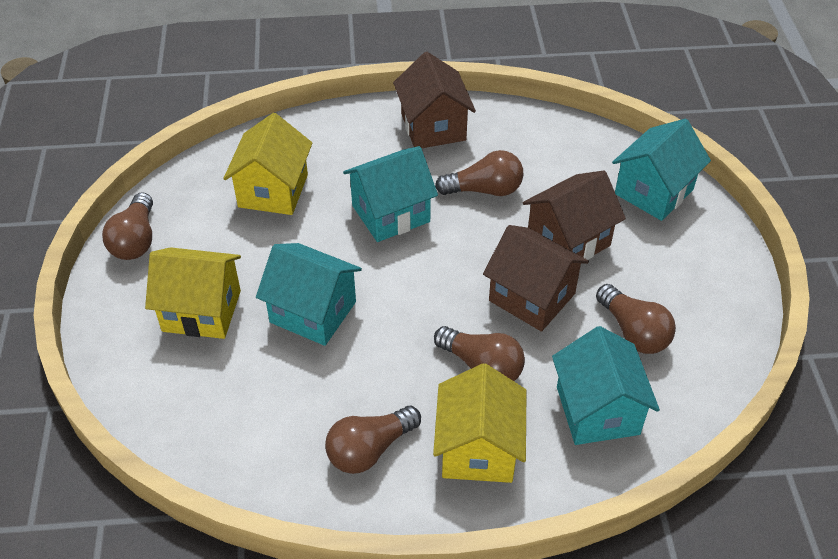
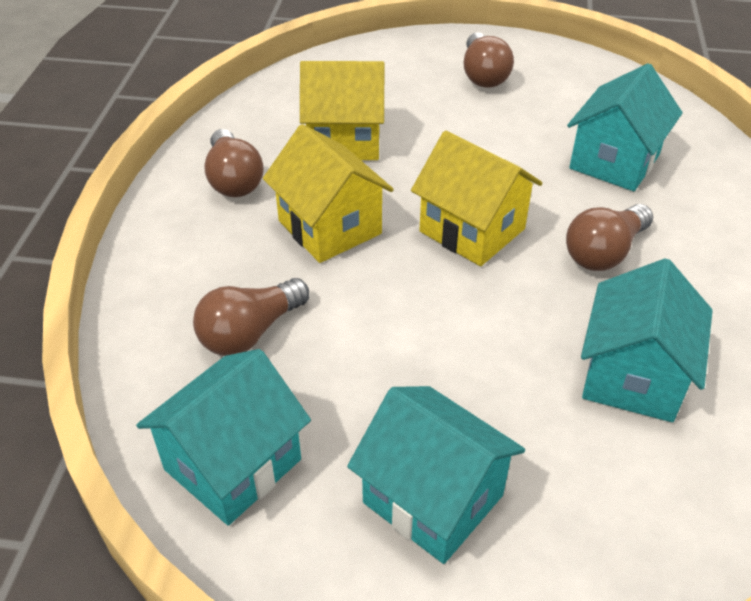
brown house: 3 -> 0
brown light bulb: 5 -> 4

